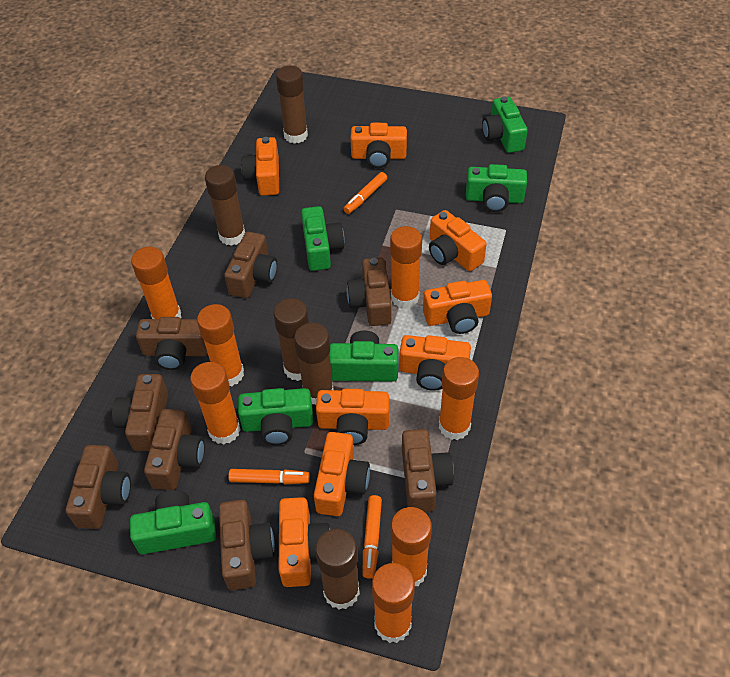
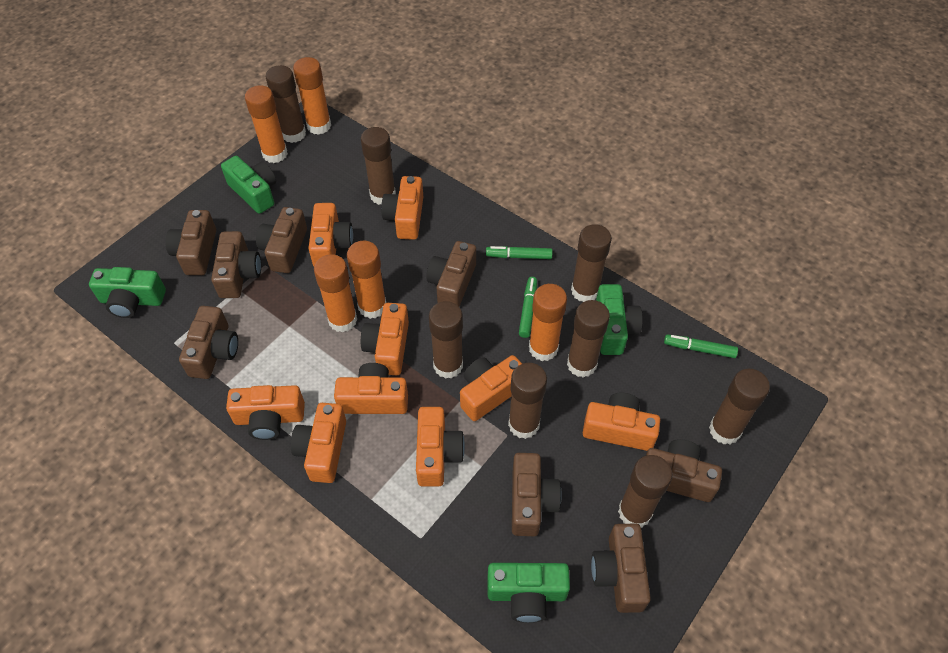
brown glue stick: 5 -> 8
green camera: 6 -> 4
green marker: 0 -> 3
orange camera: 8 -> 9
orange glue stick: 7 -> 5
orange marker: 3 -> 0

